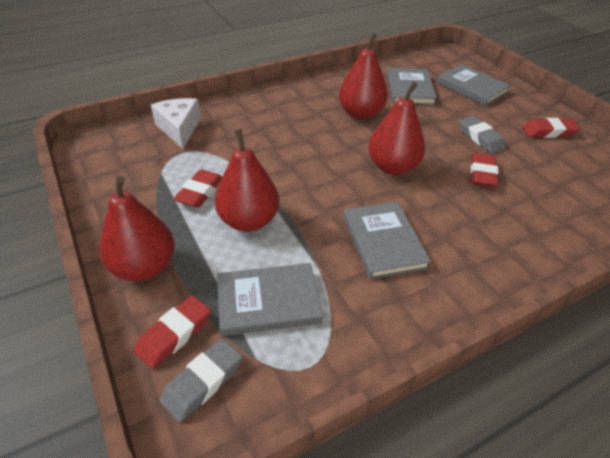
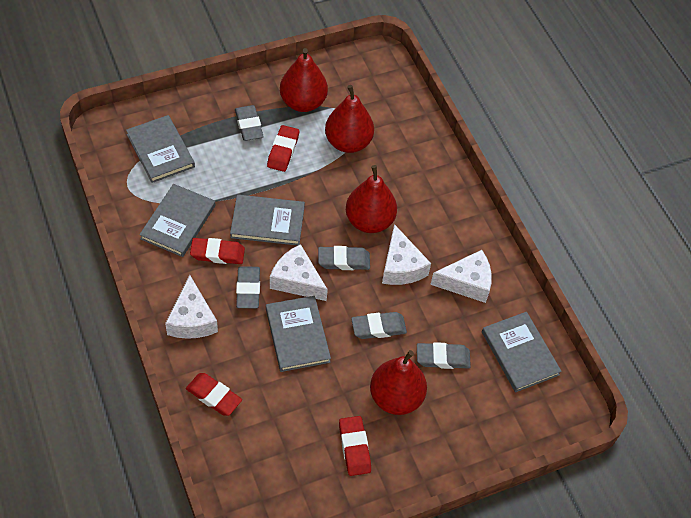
grey book: 4 -> 5
grey eraser: 2 -> 5
white cheese: 1 -> 4

